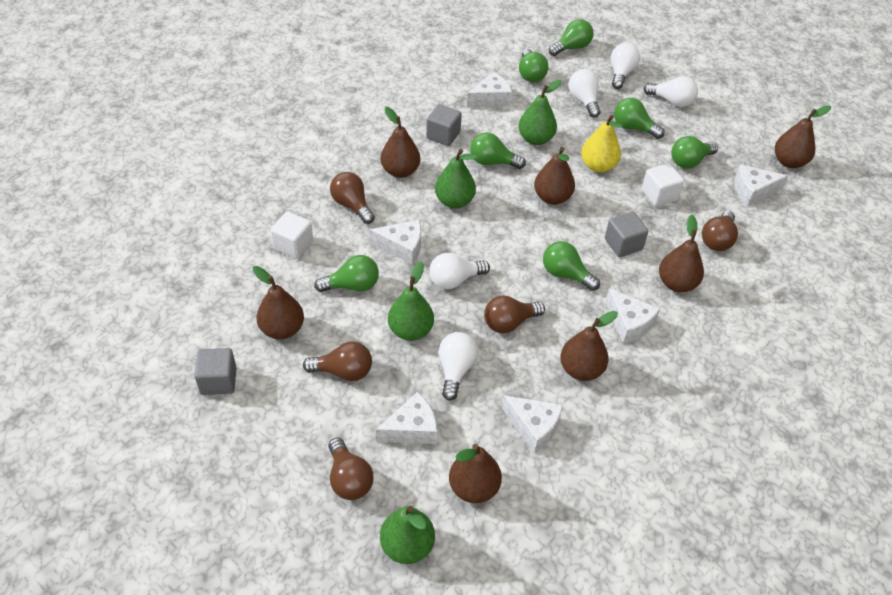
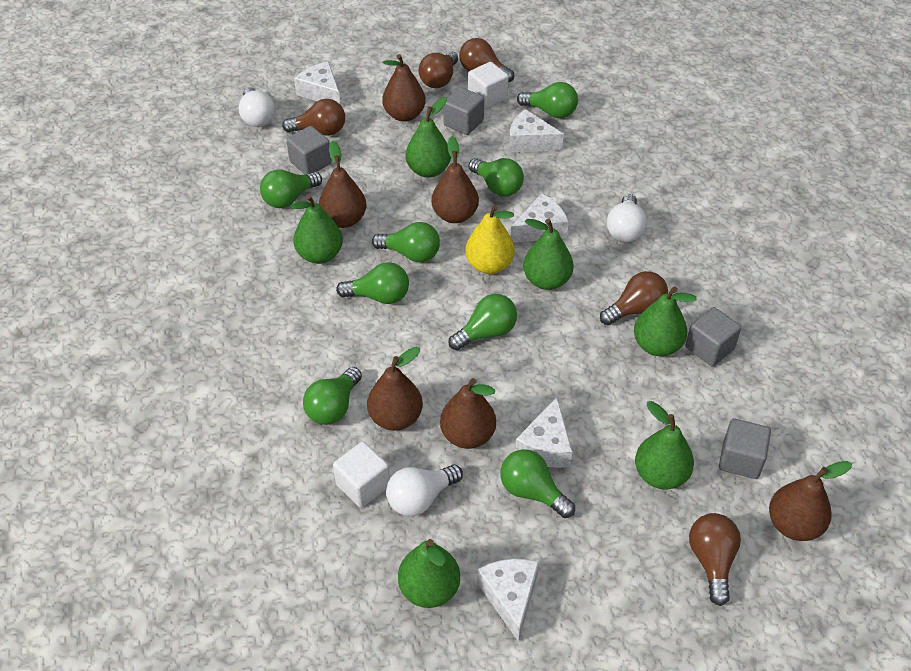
brown pear: 7 -> 6
green light bulb: 7 -> 8
green pear: 4 -> 6
grey cube: 3 -> 4
white cheese: 6 -> 5
white light bulb: 5 -> 3

